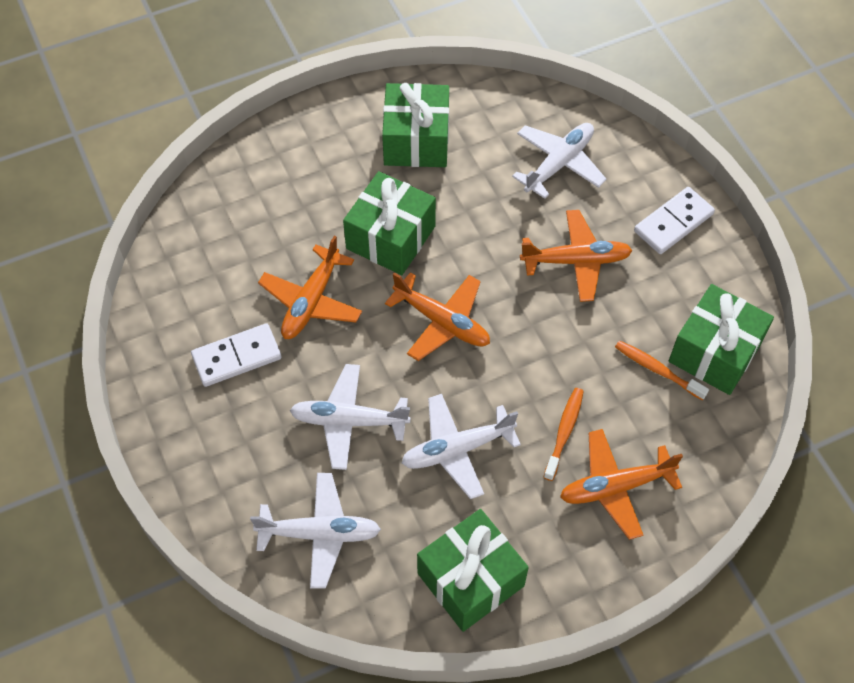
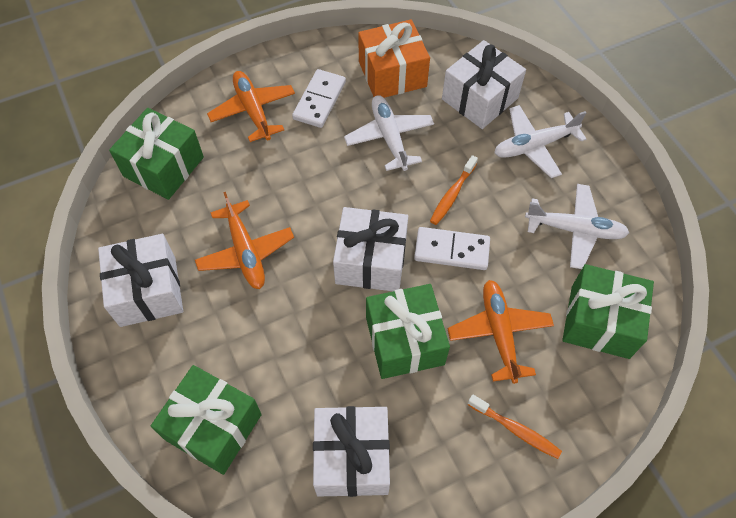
orange gift: 0 -> 1
orange plane: 4 -> 3
white gift: 0 -> 4
white plane: 4 -> 3

